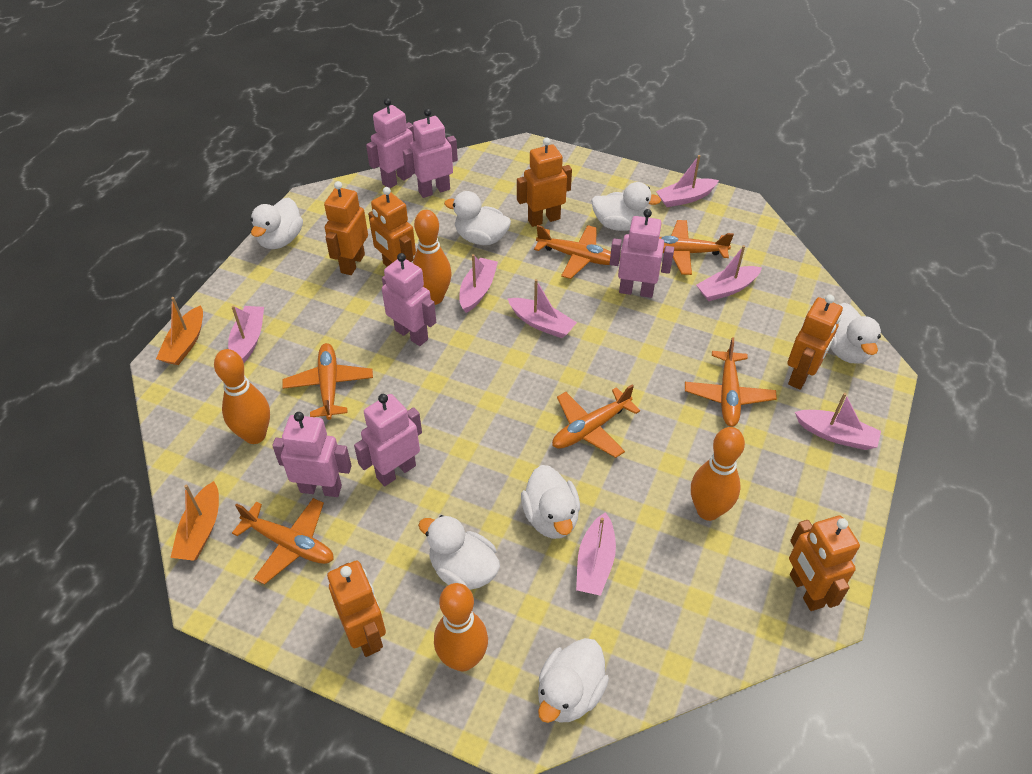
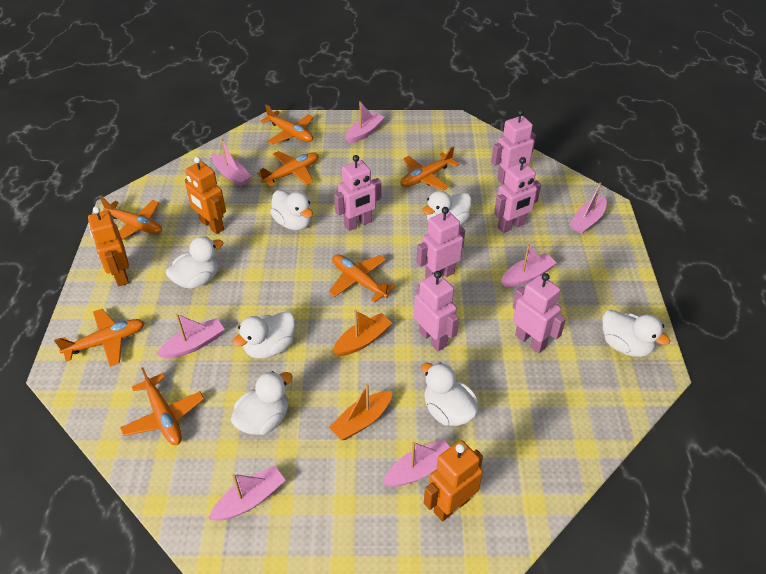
orange bowling pin: 4 -> 0
orange plane: 6 -> 7
orange robot: 6 -> 3

